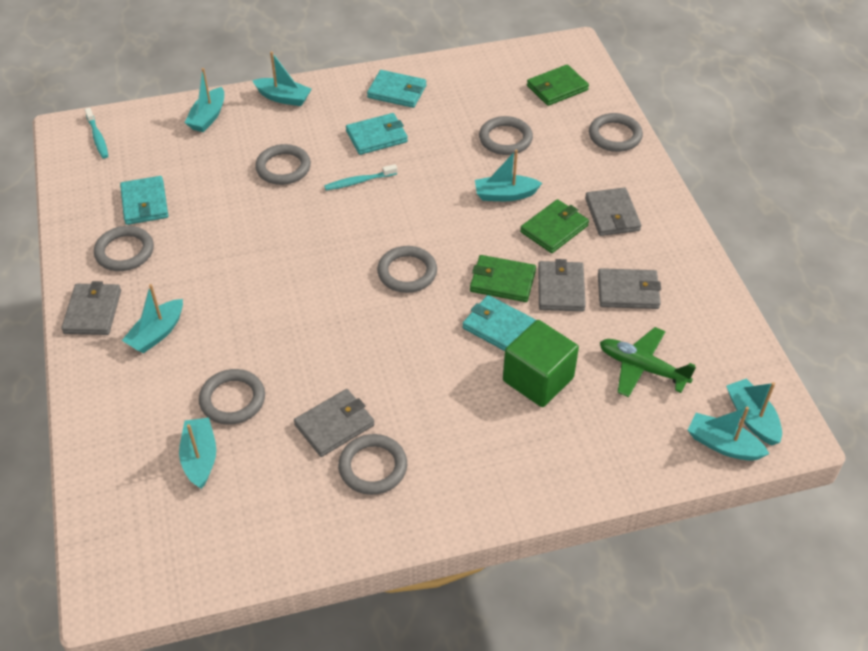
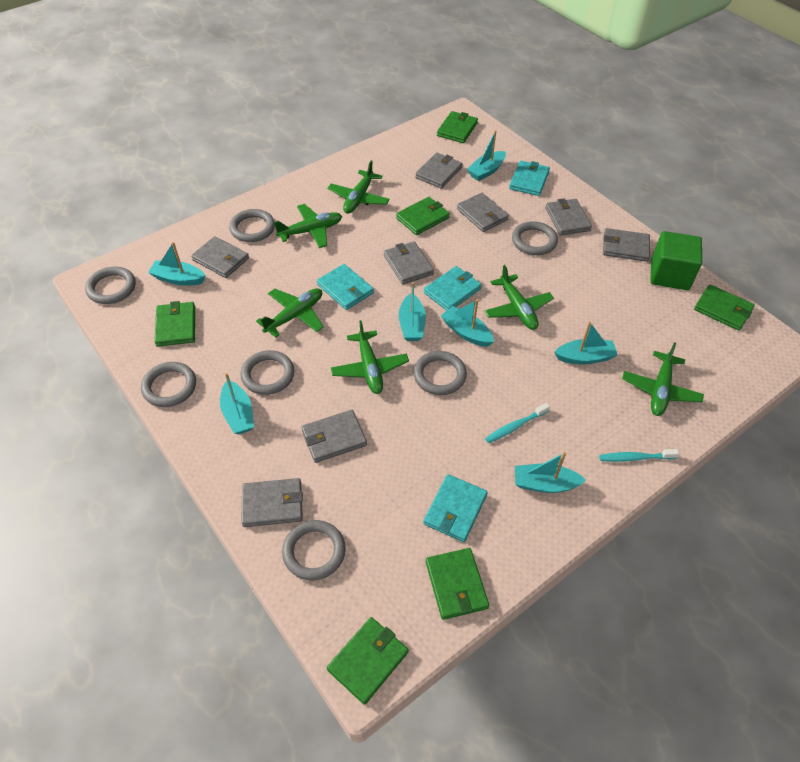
green plane: 1 -> 6
green wallet: 3 -> 6
grey wallet: 5 -> 8

